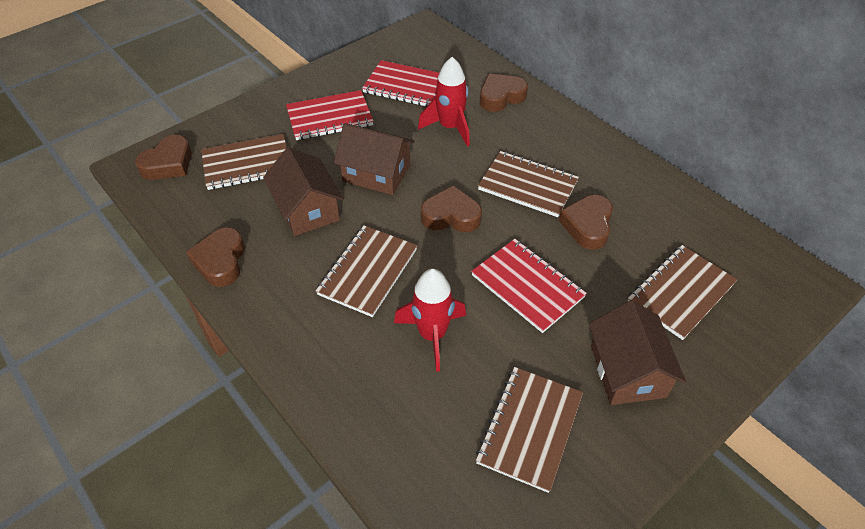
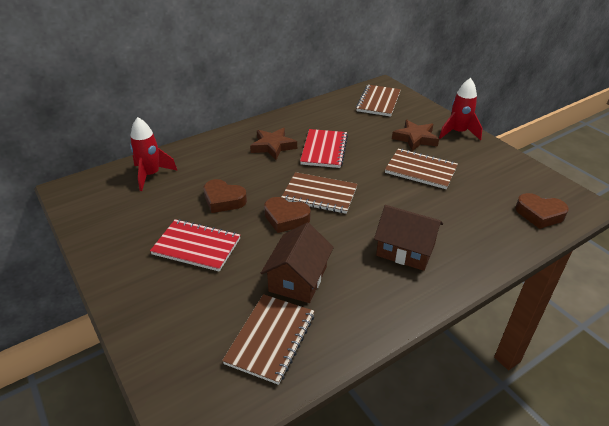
brown heart: 5 -> 3
brown house: 3 -> 2
brown notebook: 5 -> 4
brown star: 0 -> 2
red notebook: 3 -> 2

